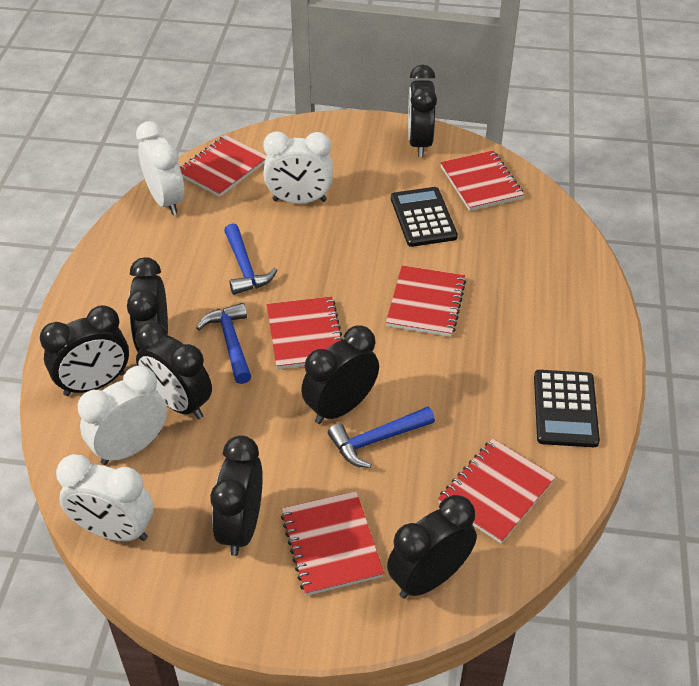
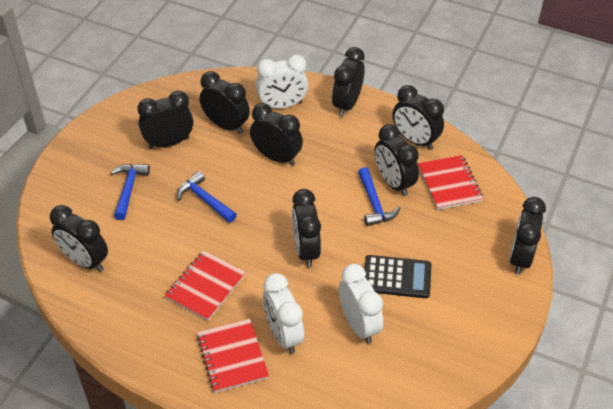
black calculator: 2 -> 1
black clock: 7 -> 9
red notebook: 6 -> 3
white clock: 4 -> 3

